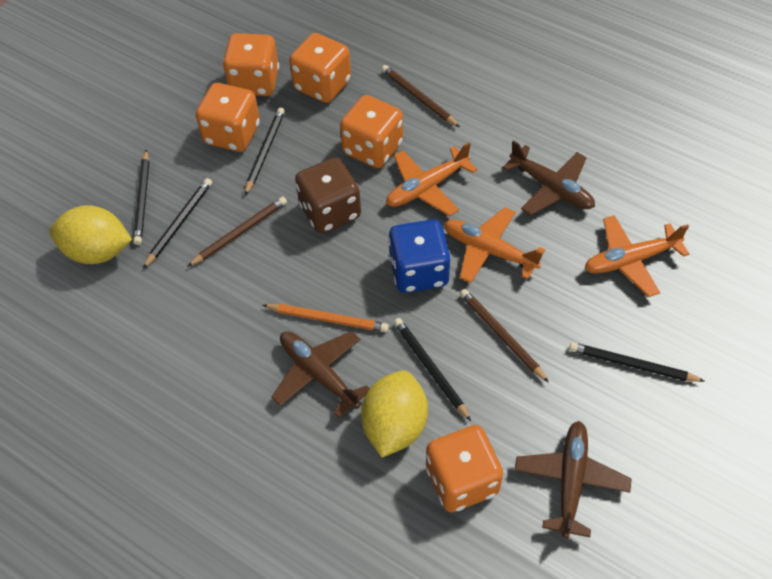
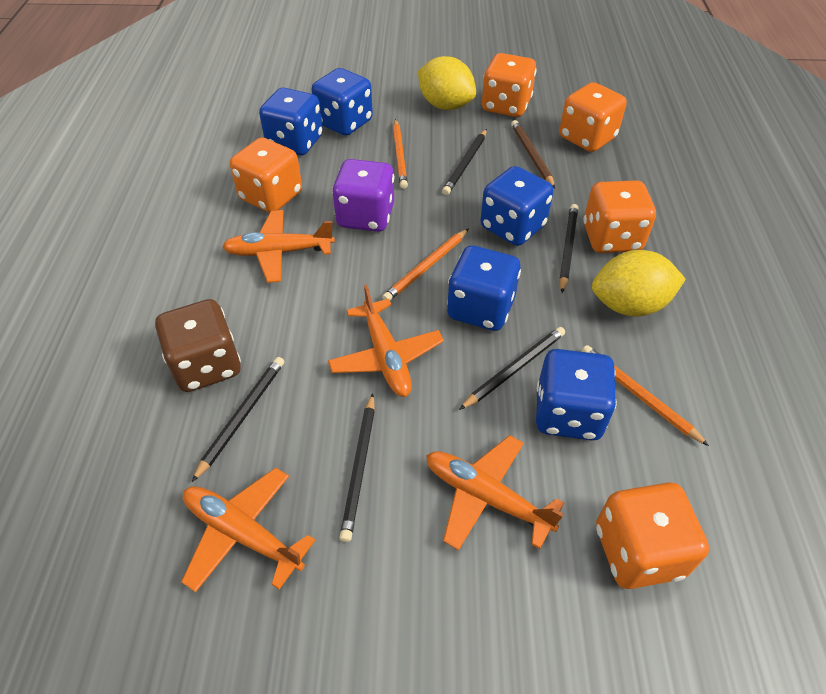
blue dice: 1 -> 5
brown pencil: 3 -> 1
brown plane: 3 -> 0
orange pencil: 1 -> 3
orange plane: 3 -> 4
purple dice: 0 -> 1

